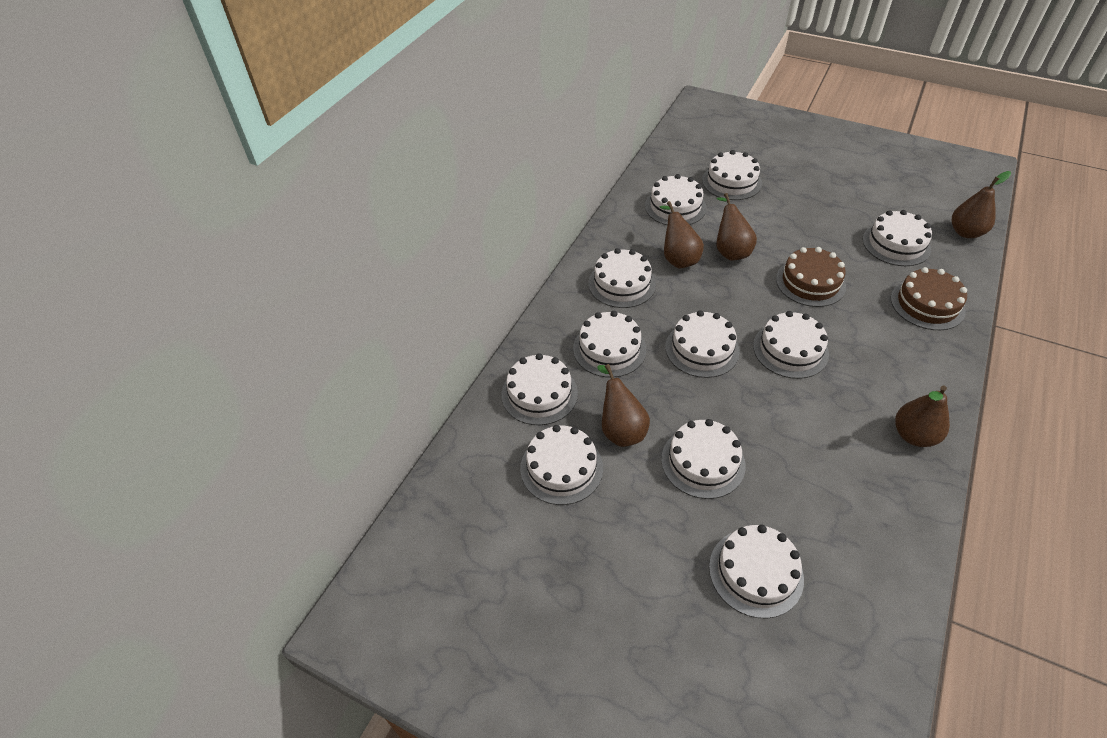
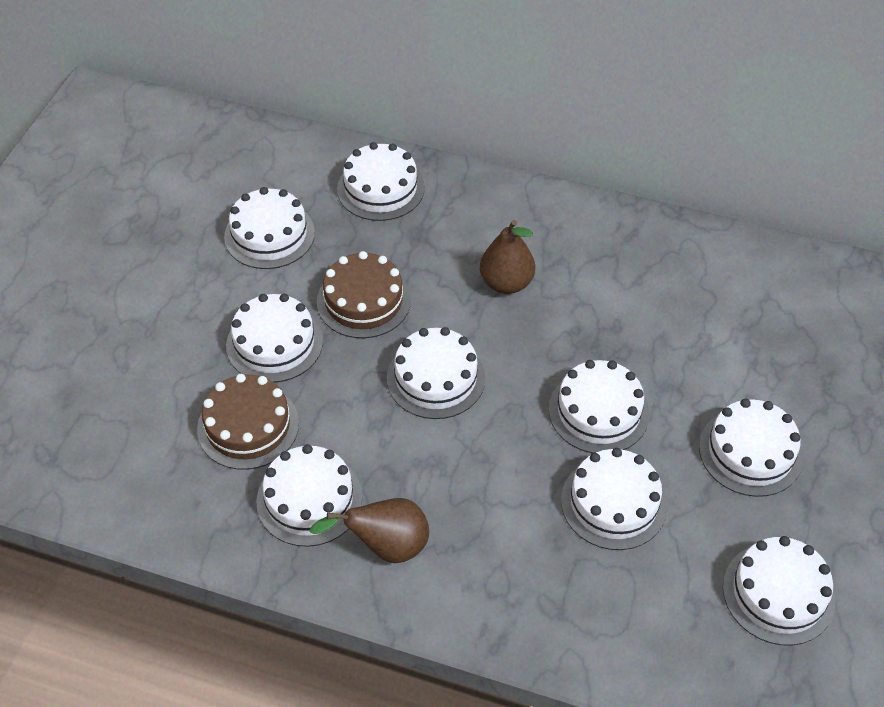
brown pear: 5 -> 2
white cake: 11 -> 9

